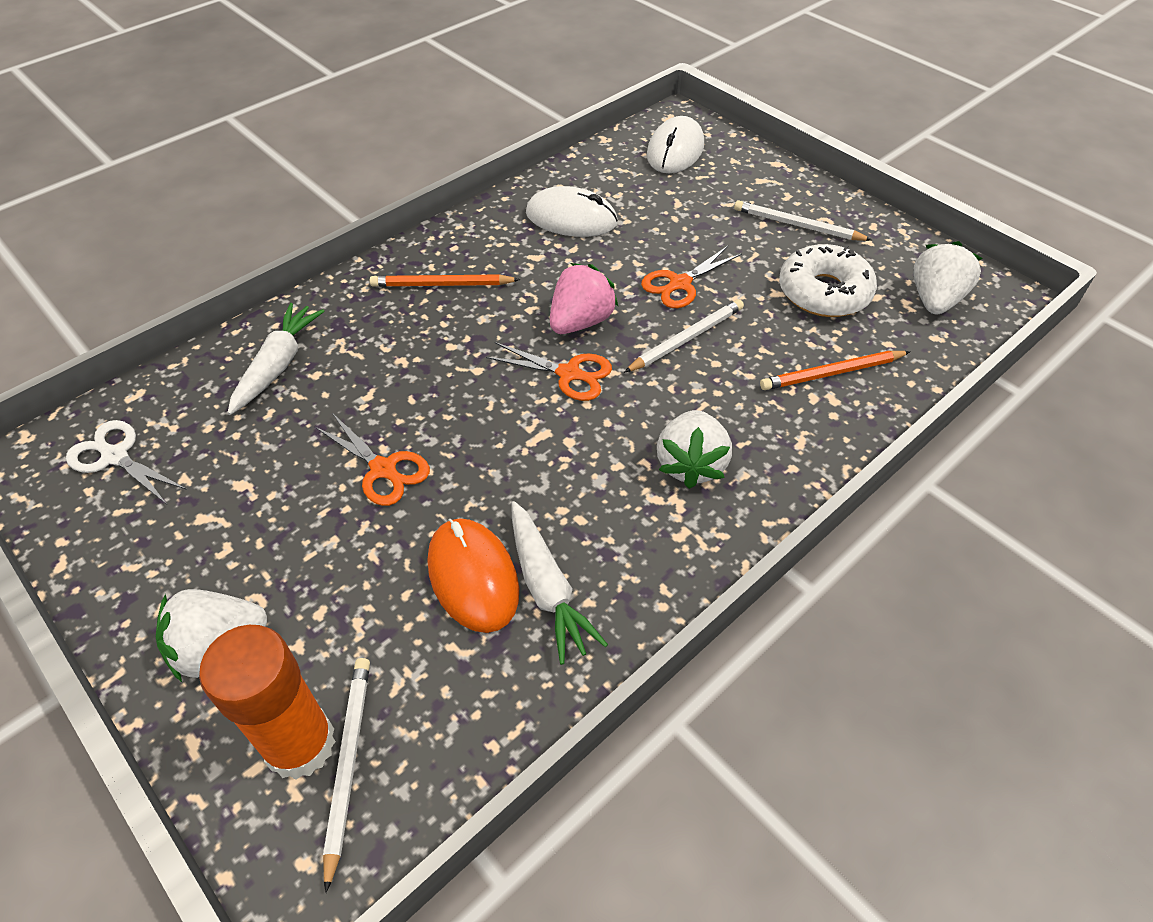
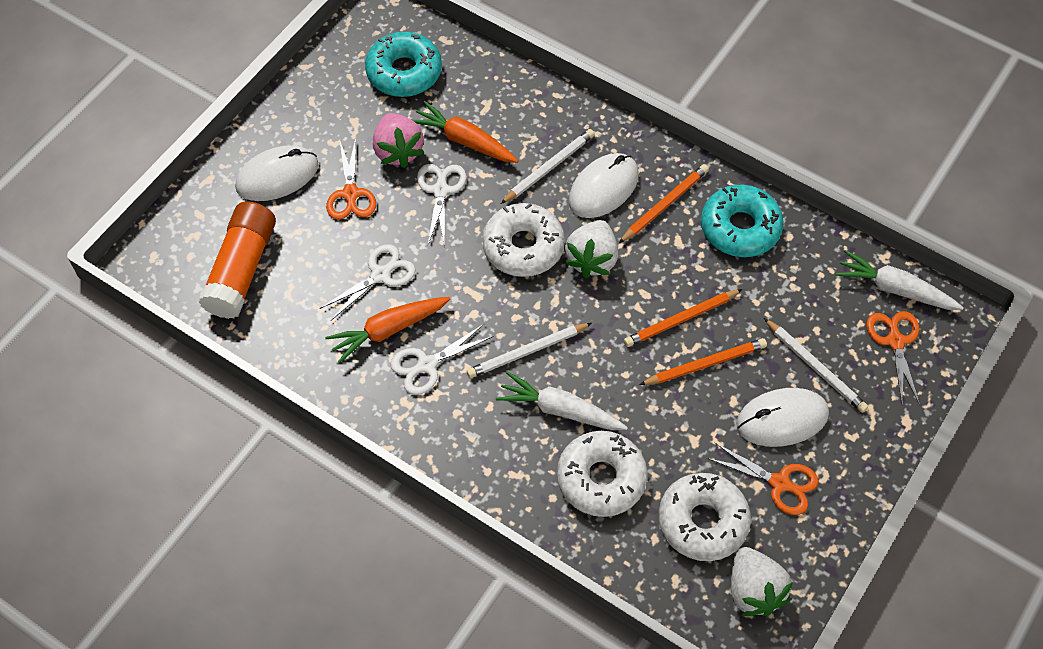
orange carrot: 0 -> 2
orange mouse: 1 -> 0
orange pencil: 2 -> 3
turquoise donut: 0 -> 2
white donut: 1 -> 3
white mouse: 2 -> 3
white scissors: 1 -> 3
white strawberry: 3 -> 2

